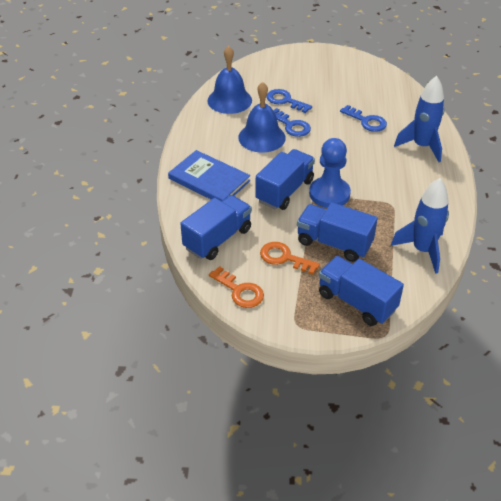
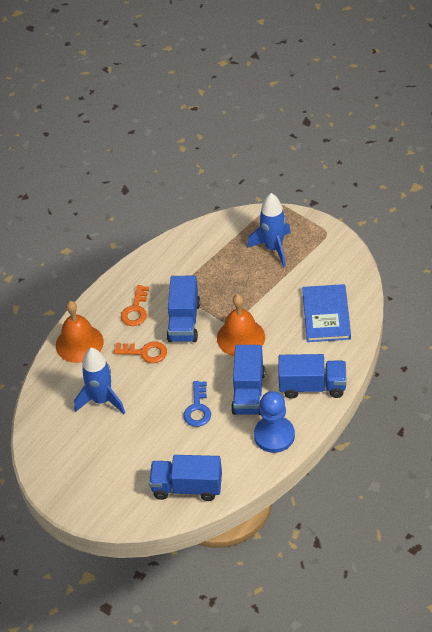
blue bell: 2 -> 0
blue key: 3 -> 1
orange bell: 0 -> 2

